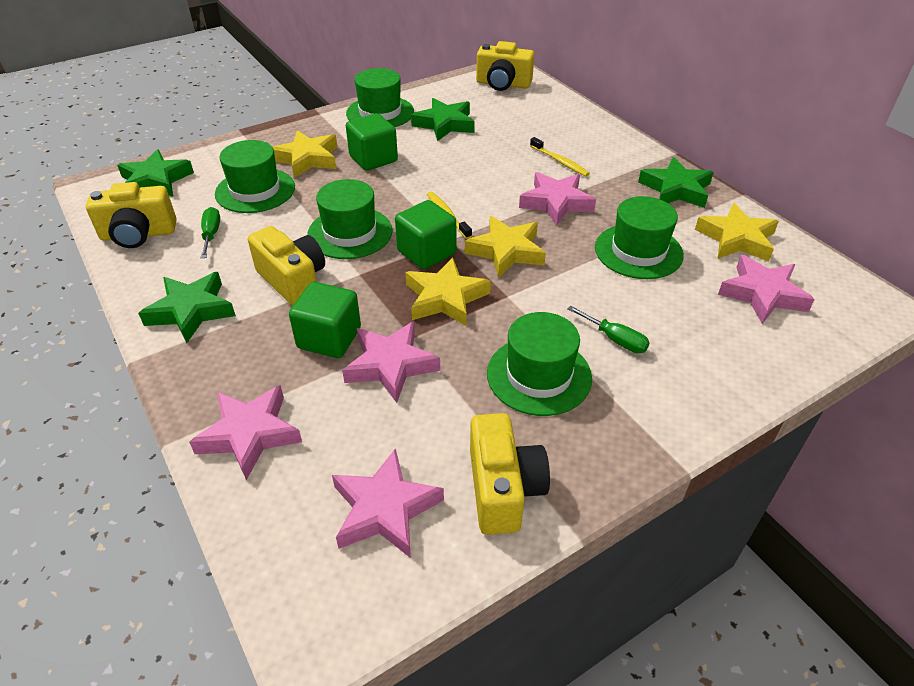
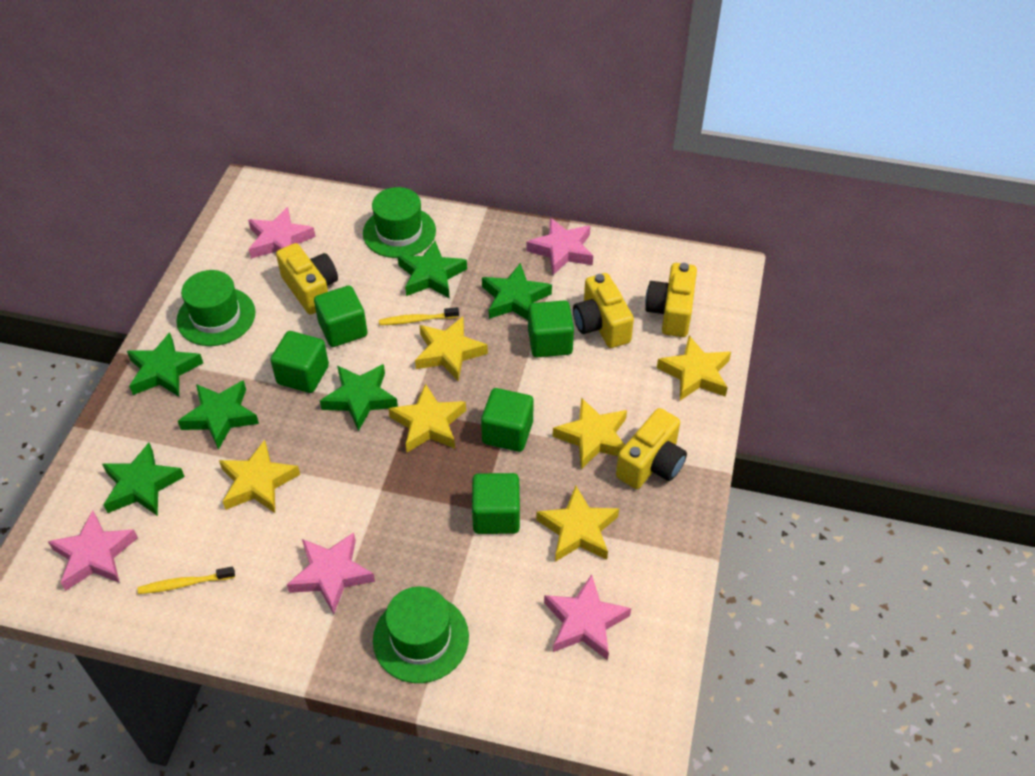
green cube: 3 -> 5
green hat: 5 -> 3
green screwdriver: 2 -> 0
green star: 4 -> 6
yellow star: 4 -> 6

